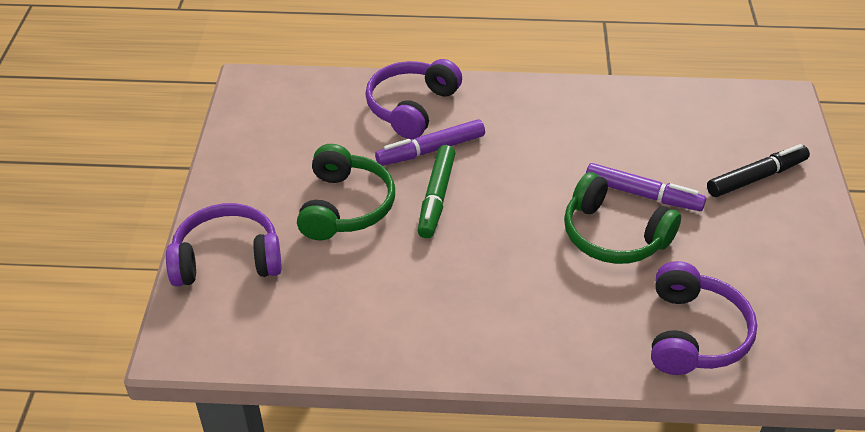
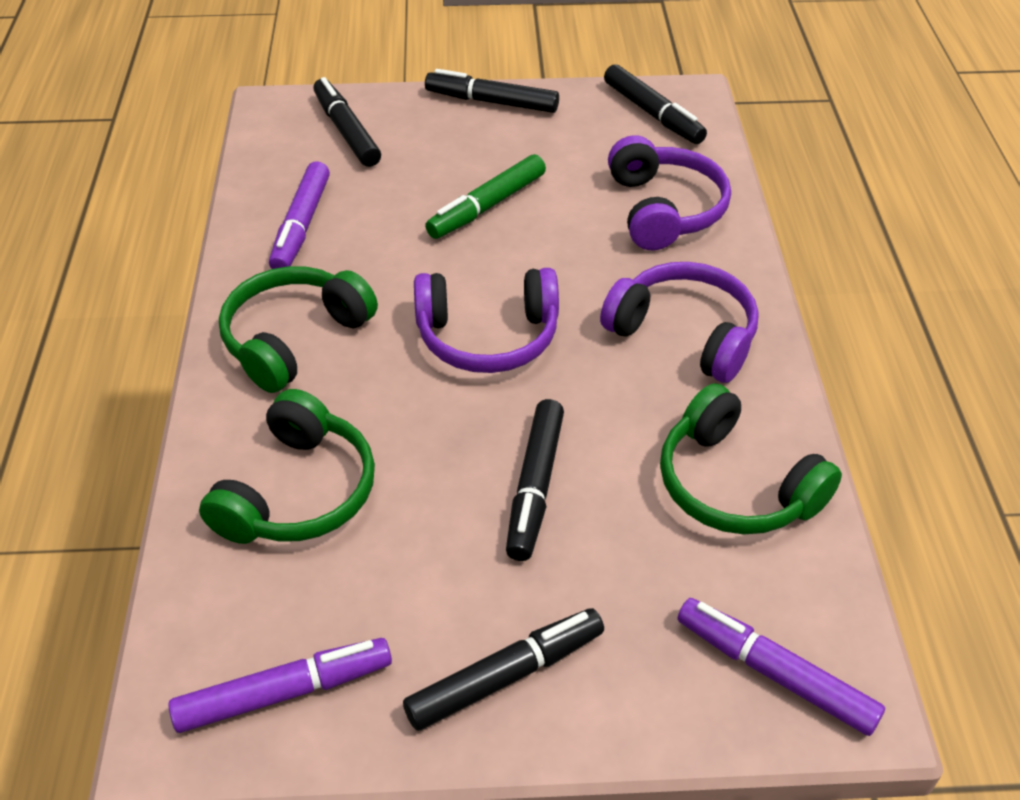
black marker: 1 -> 5
green headphones: 2 -> 3
purple marker: 2 -> 3

